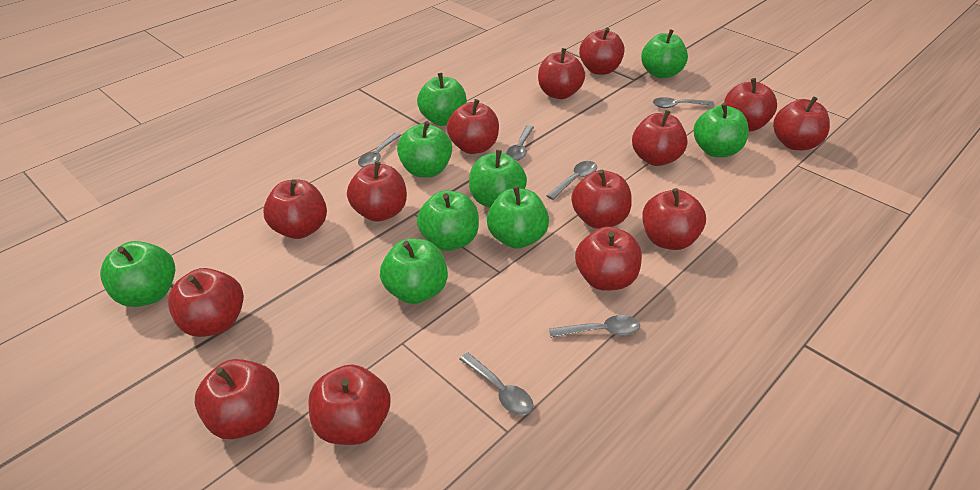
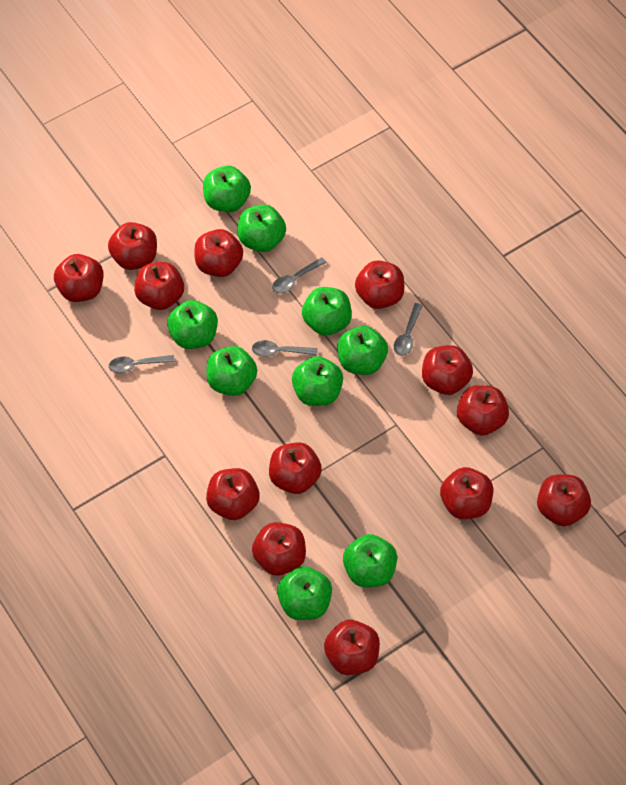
grey spoon: 6 -> 4
red apple: 14 -> 13

